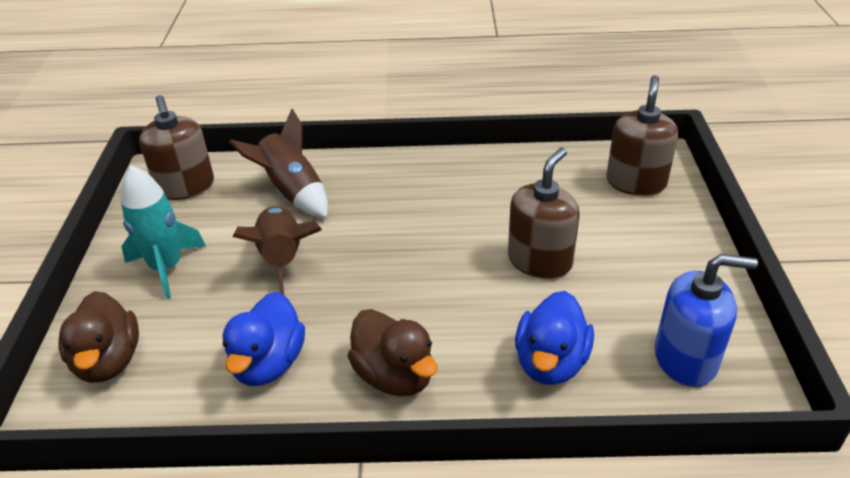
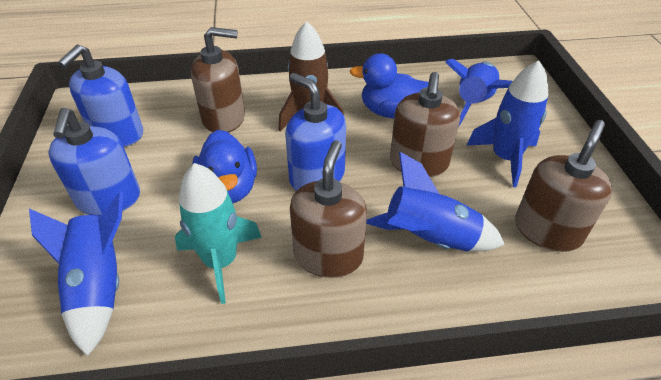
blue rocket: 0 -> 4
blue soap dispenser: 1 -> 3
brown duck: 2 -> 0
brown rocket: 2 -> 1
brown soap dispenser: 3 -> 4

